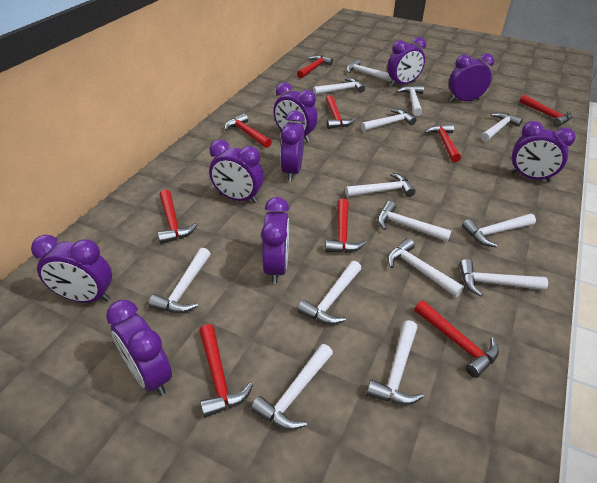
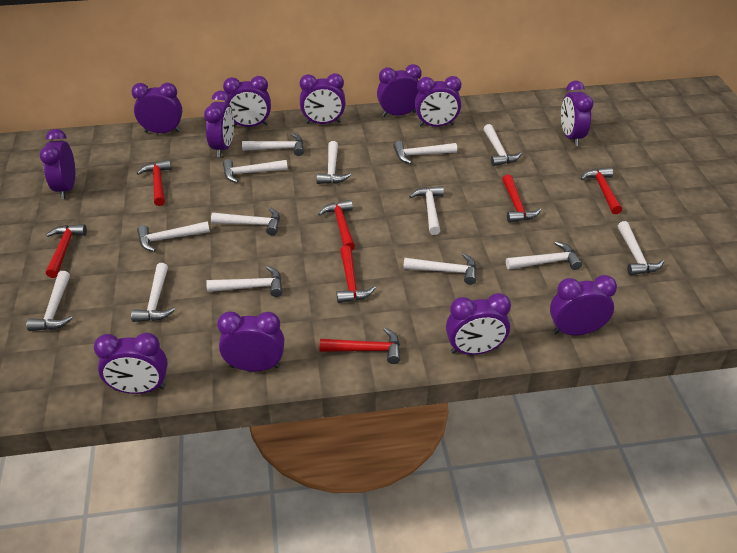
purple clock: 9 -> 12
red hammer: 9 -> 7

